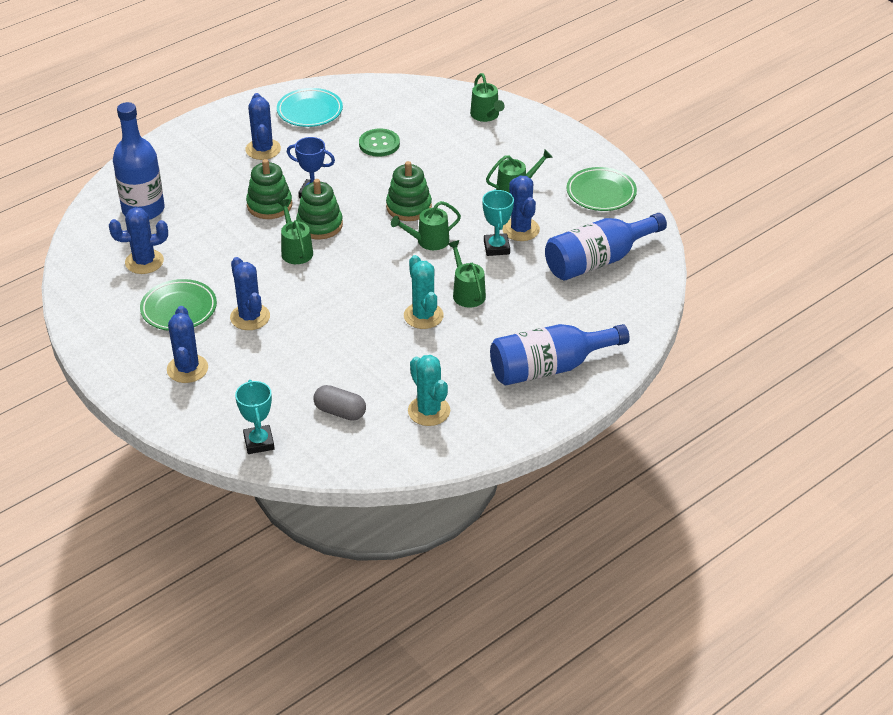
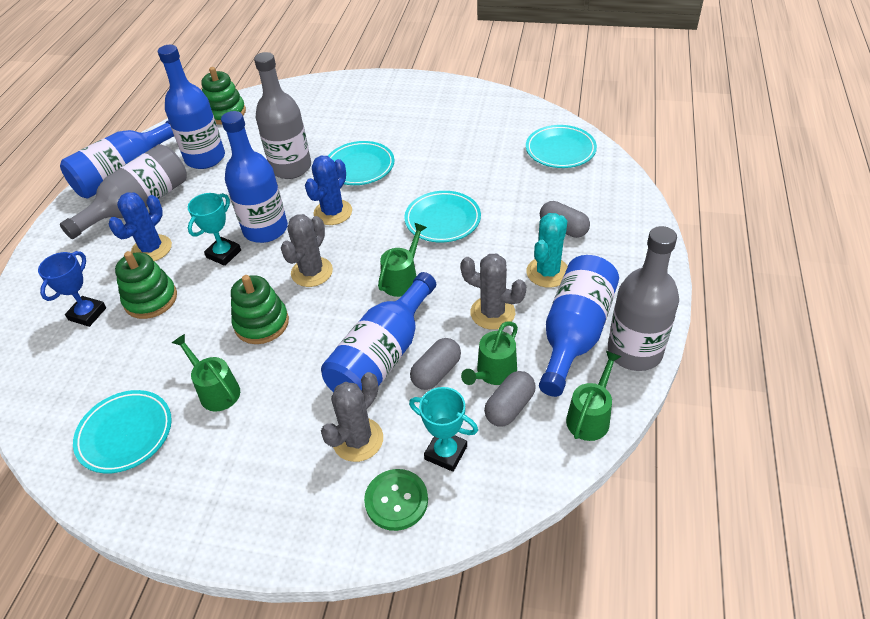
blue bottle: 3 -> 5
blue cactus: 5 -> 2
green plate: 2 -> 0
green watering can: 5 -> 4
grey bottle: 0 -> 3
grey cactus: 0 -> 3
grey capsule: 1 -> 3
turquoise cactus: 2 -> 1
turquoise plate: 1 -> 4

